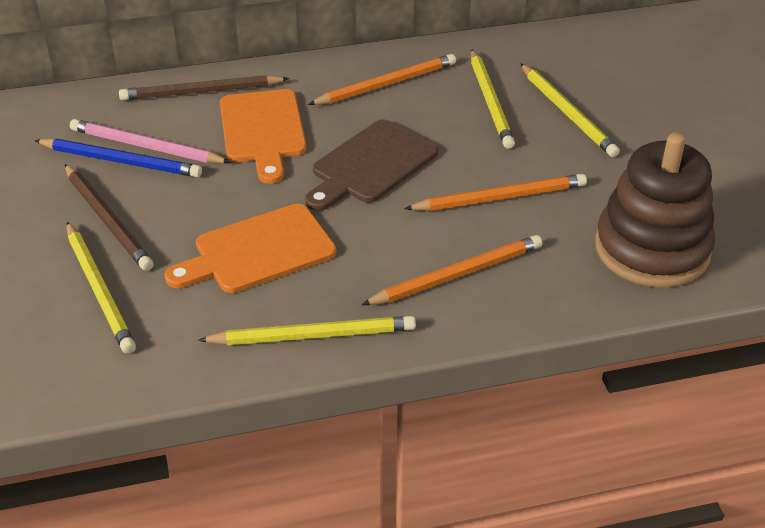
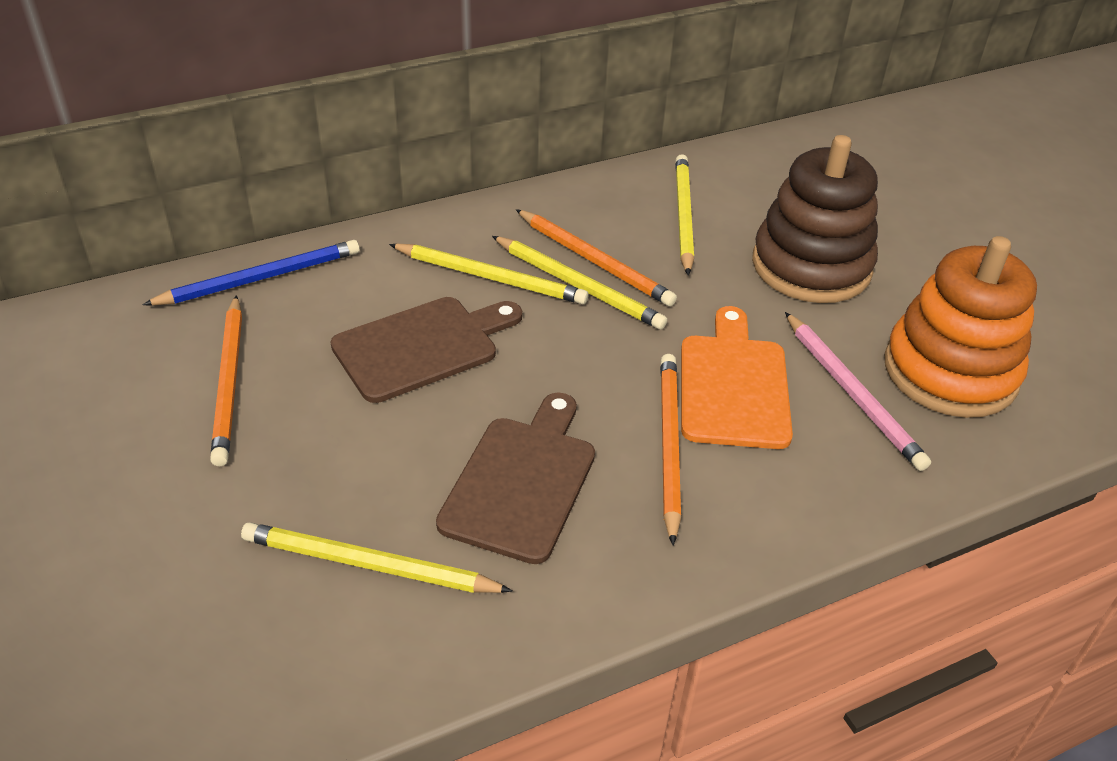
brown cutting board: 1 -> 2
brown pencil: 2 -> 0
orange cutting board: 2 -> 1
orange stacking toy: 0 -> 1

